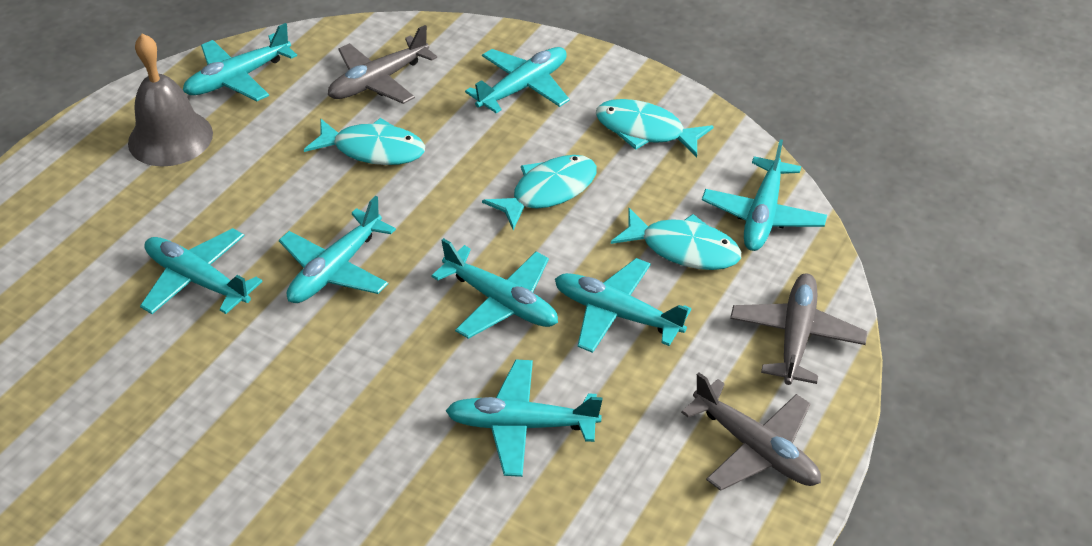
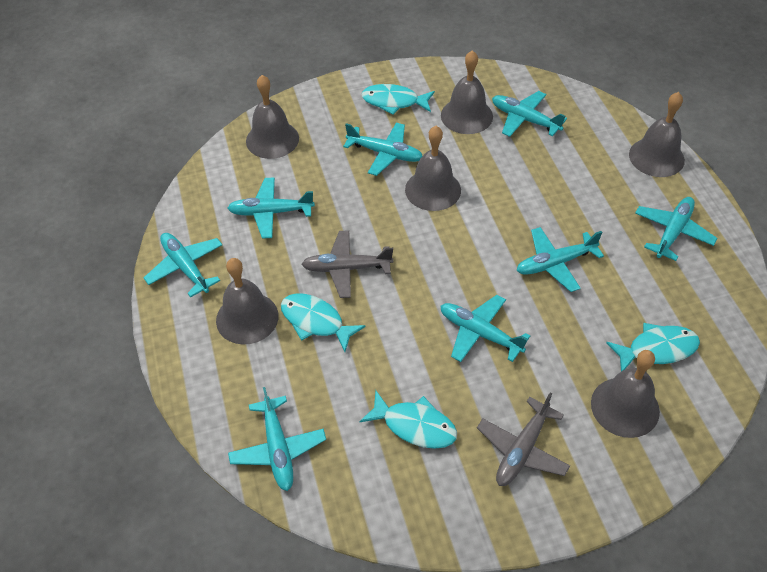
grey bell: 1 -> 6
grey plane: 3 -> 2

